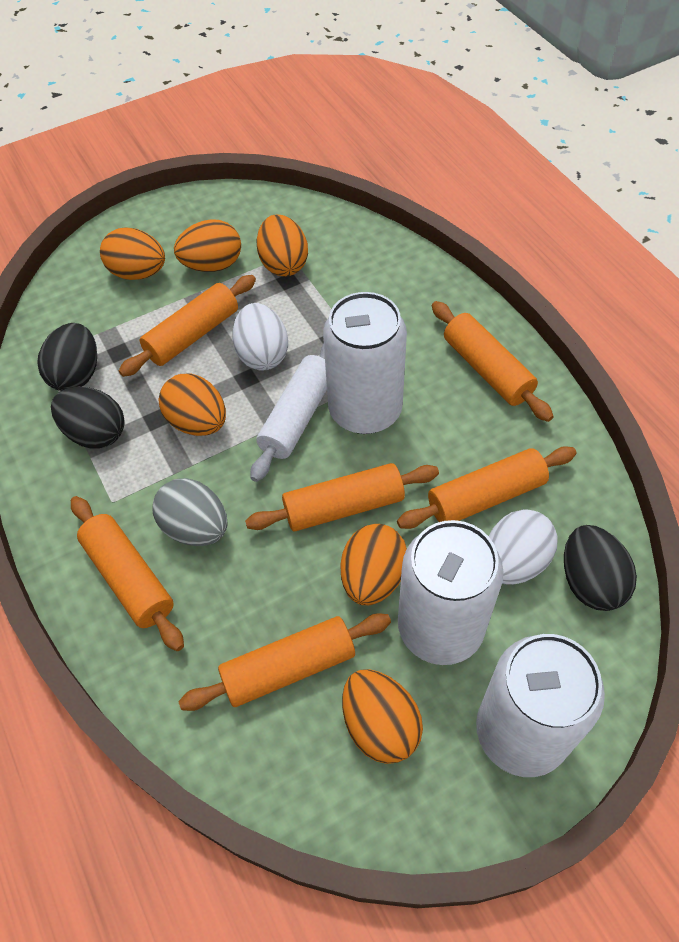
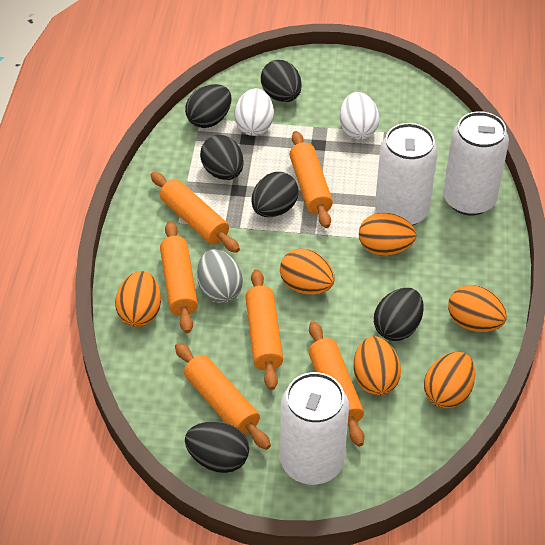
black egg: 3 -> 6
white rolling pin: 1 -> 0

